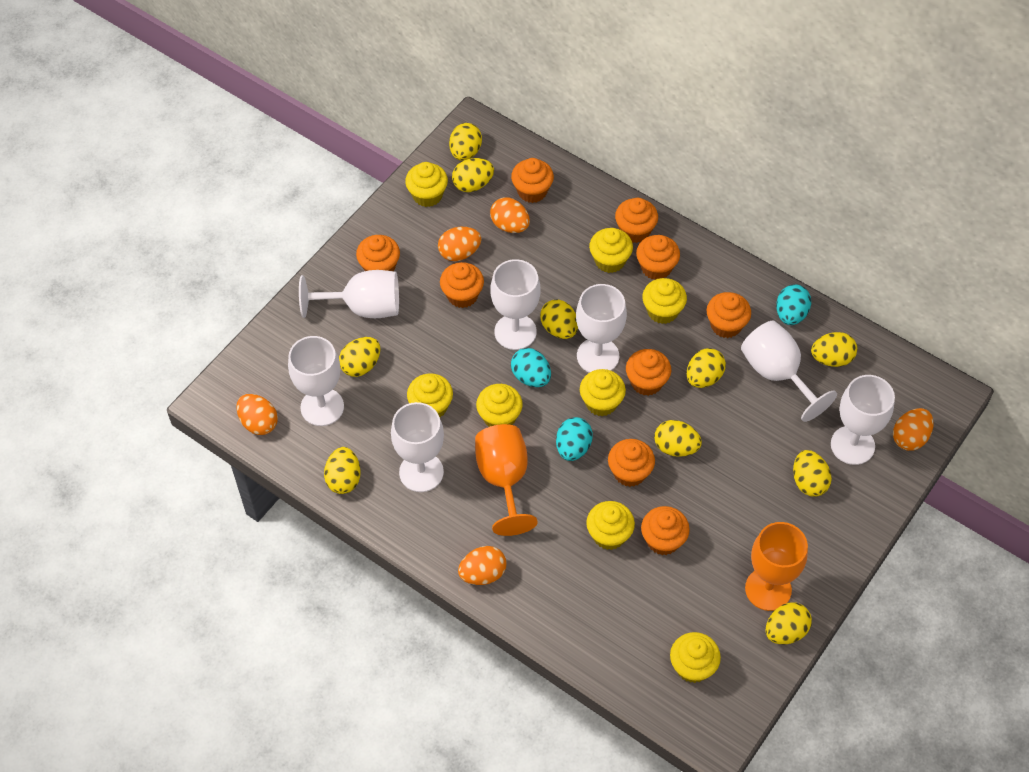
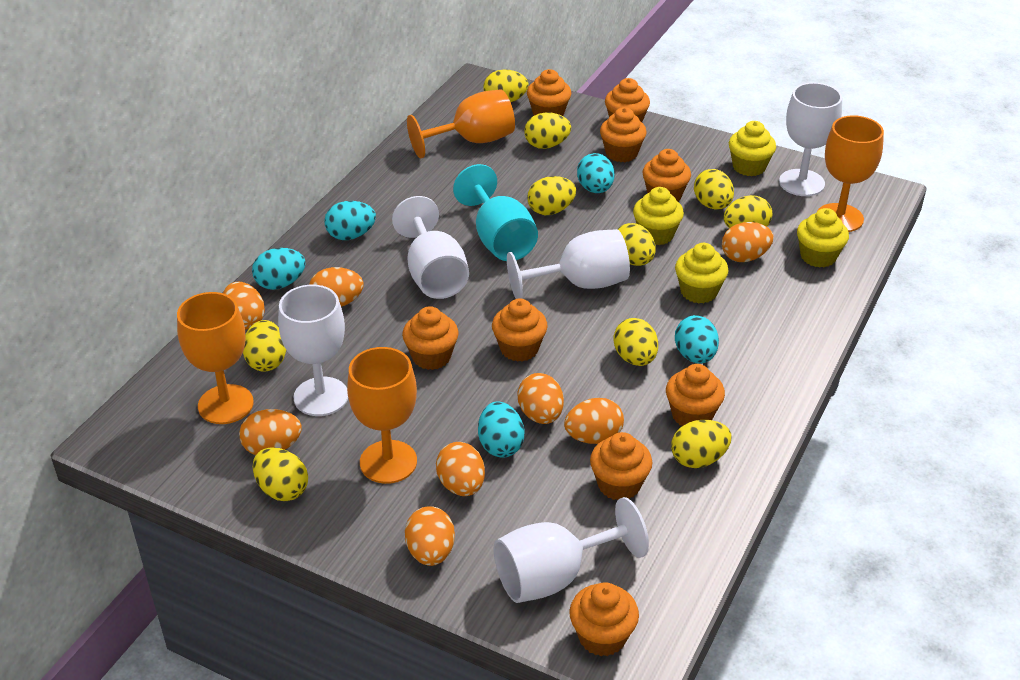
orange egg: 5 -> 8
orange goblet: 2 -> 4
turquoise egg: 3 -> 5
turquoise goblet: 0 -> 1
white goblet: 7 -> 5
yellow cupcake: 8 -> 4

